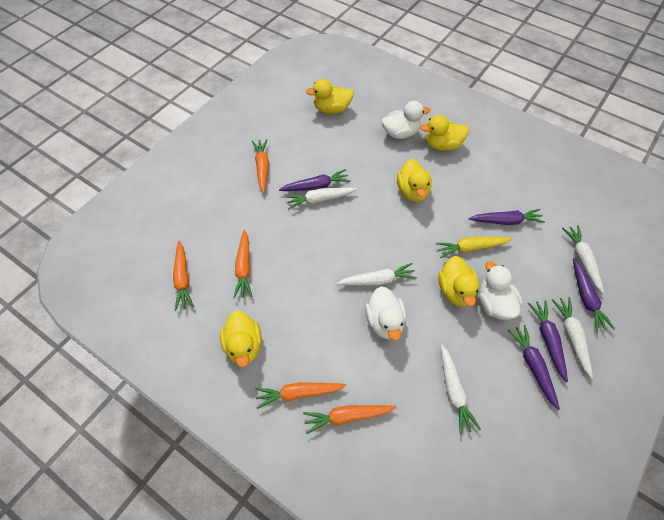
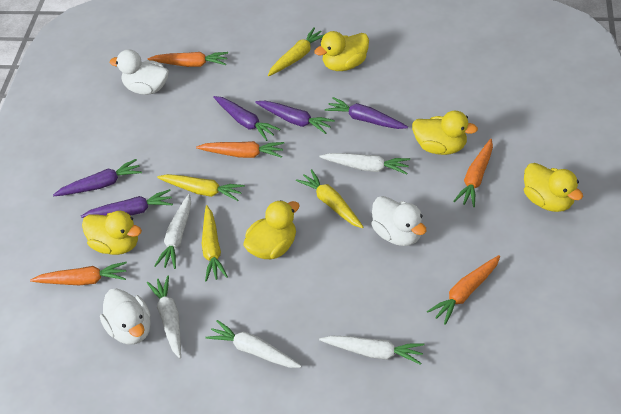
yellow carrot: 1 -> 4

